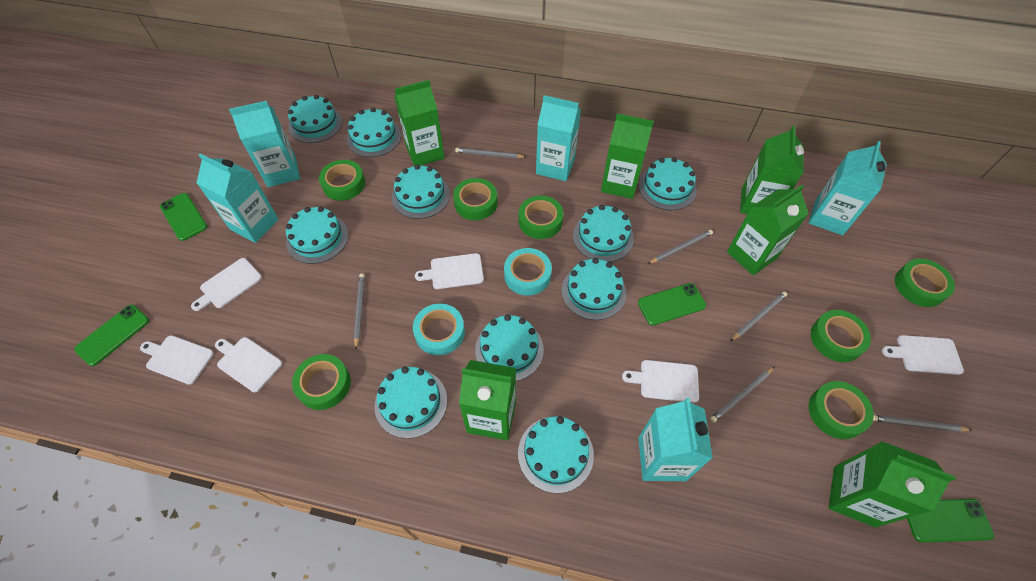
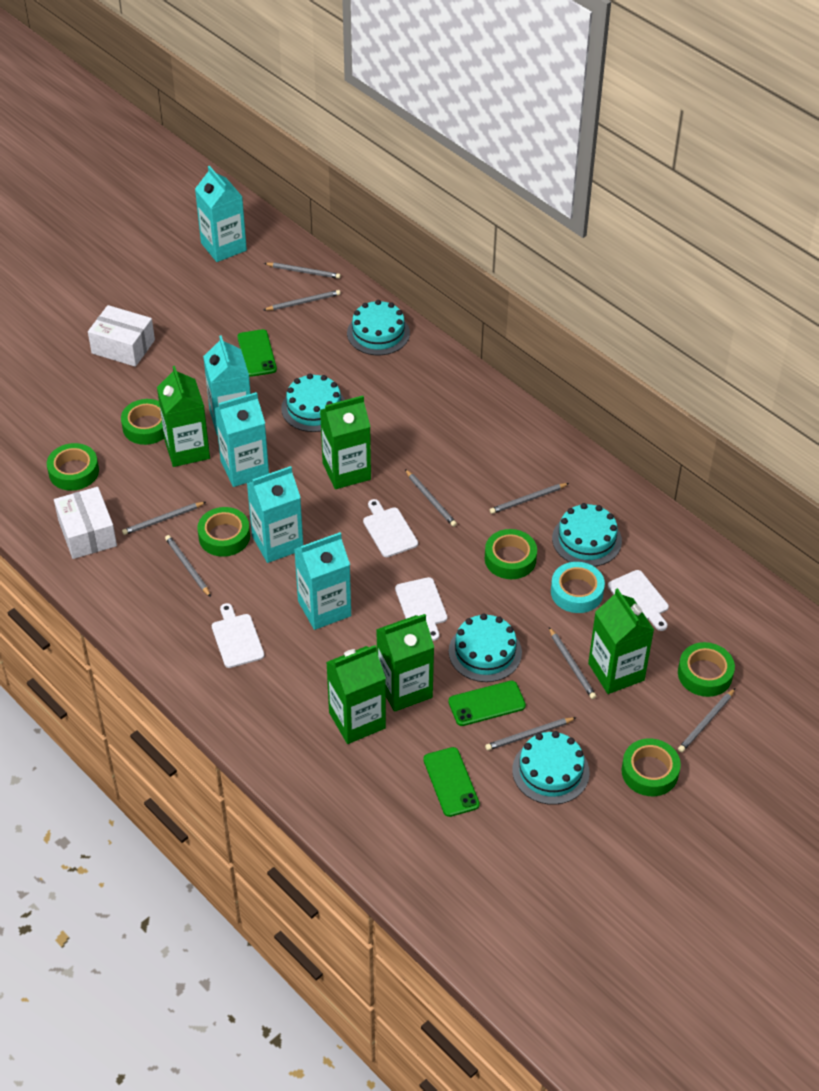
green carton: 6 -> 5
green phone: 4 -> 3
green tape: 7 -> 6
grey pencil: 6 -> 9
turquoise cake: 10 -> 5
turquoise tape: 2 -> 1
white box: 0 -> 2
white cutting board: 6 -> 4

